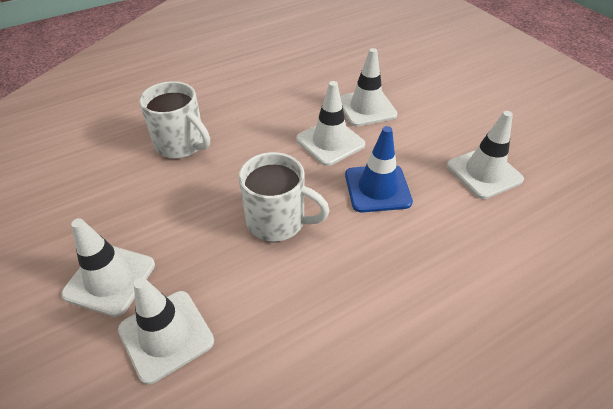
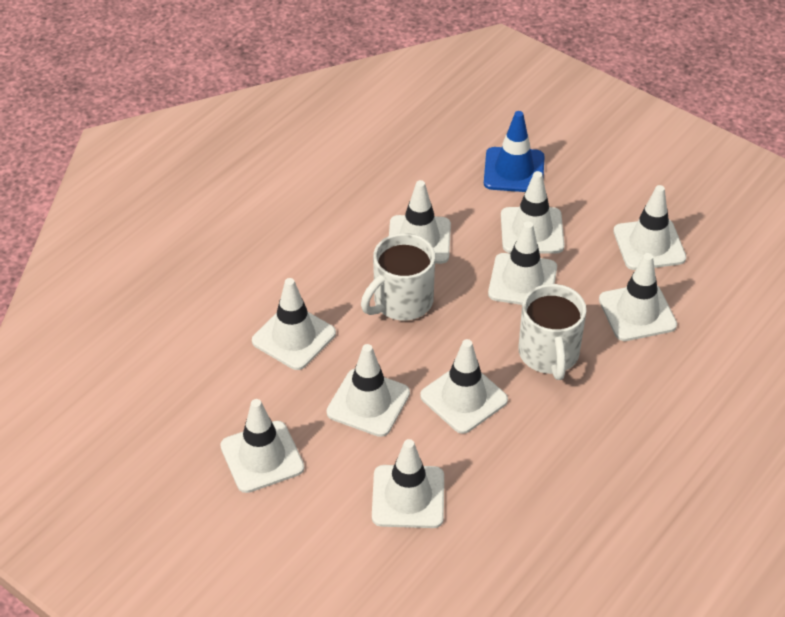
white traffic cone: 5 -> 10

